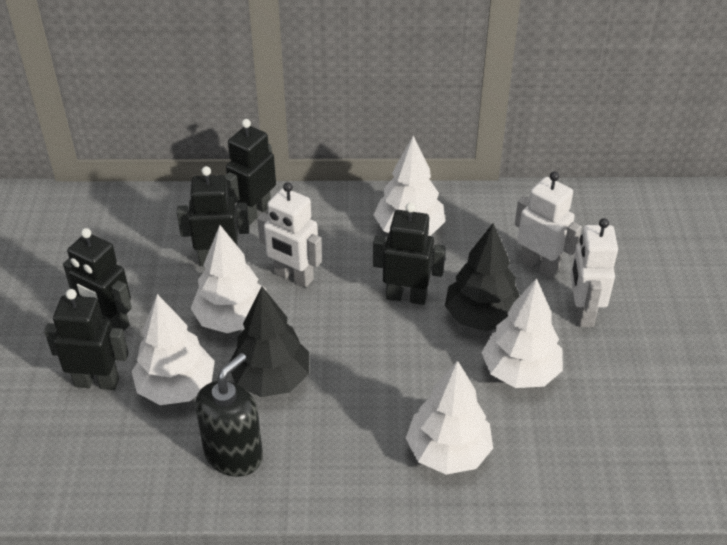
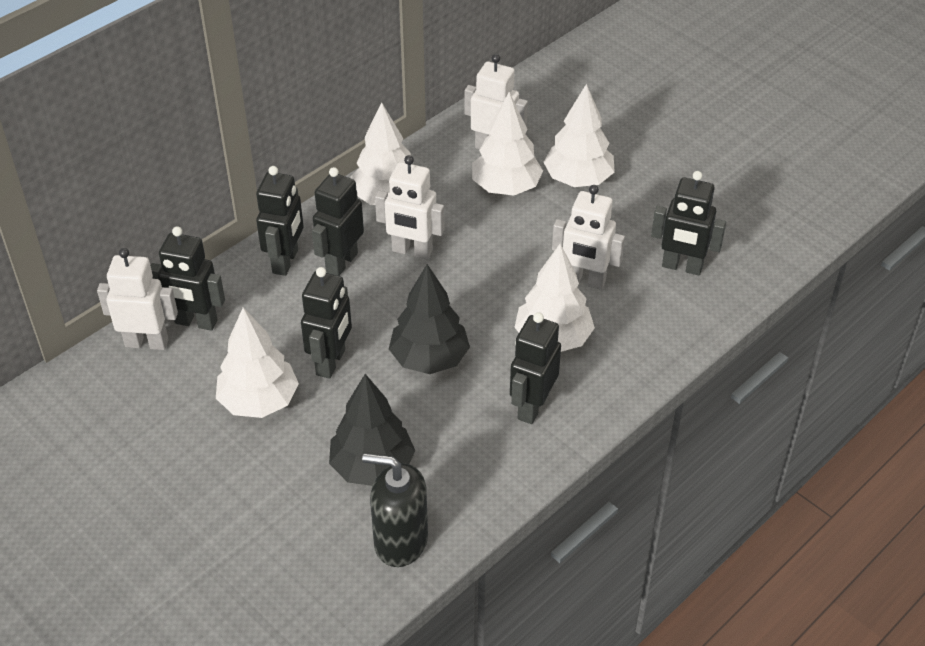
black robot: 5 -> 6
white robot: 3 -> 4

